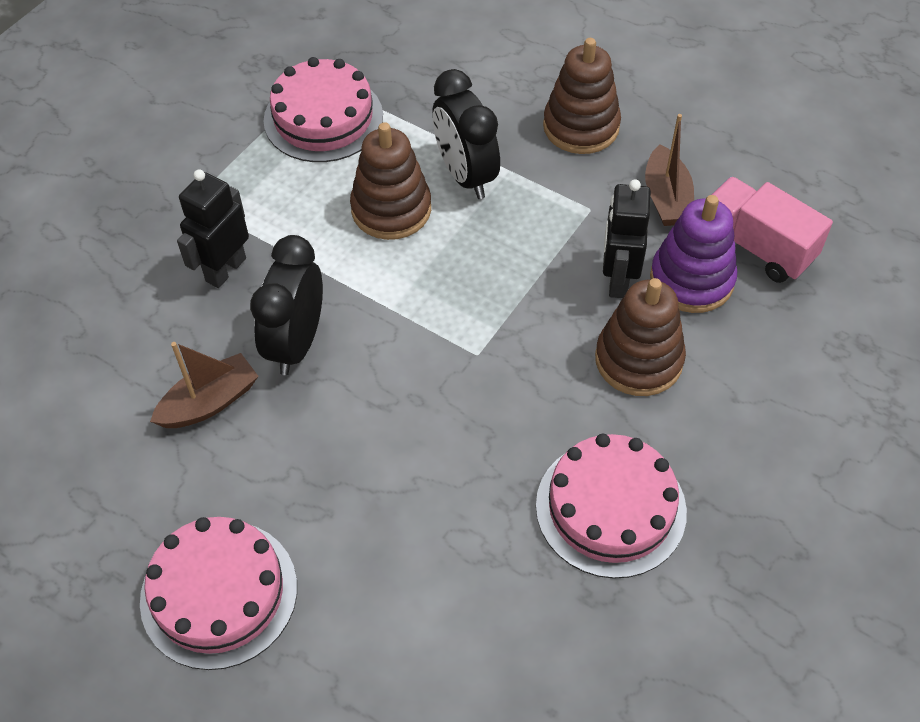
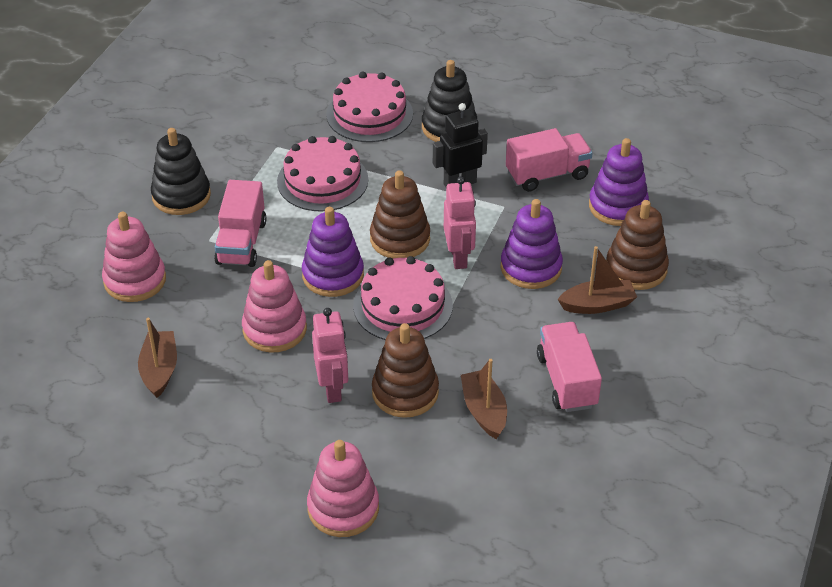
black clock: 2 -> 0
black robot: 2 -> 1
black stacking toy: 0 -> 2
brown boat: 2 -> 3
pink robot: 0 -> 2
pink stacking toy: 0 -> 3
pink truck: 1 -> 3
purple stacking toy: 1 -> 3

